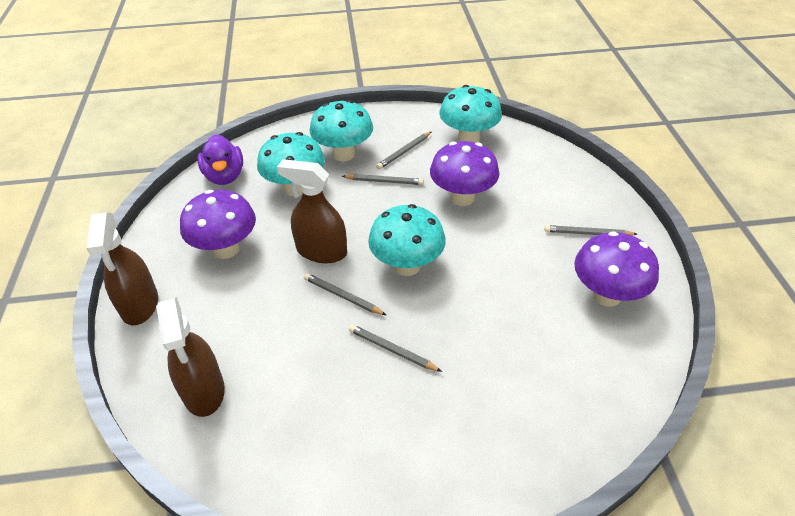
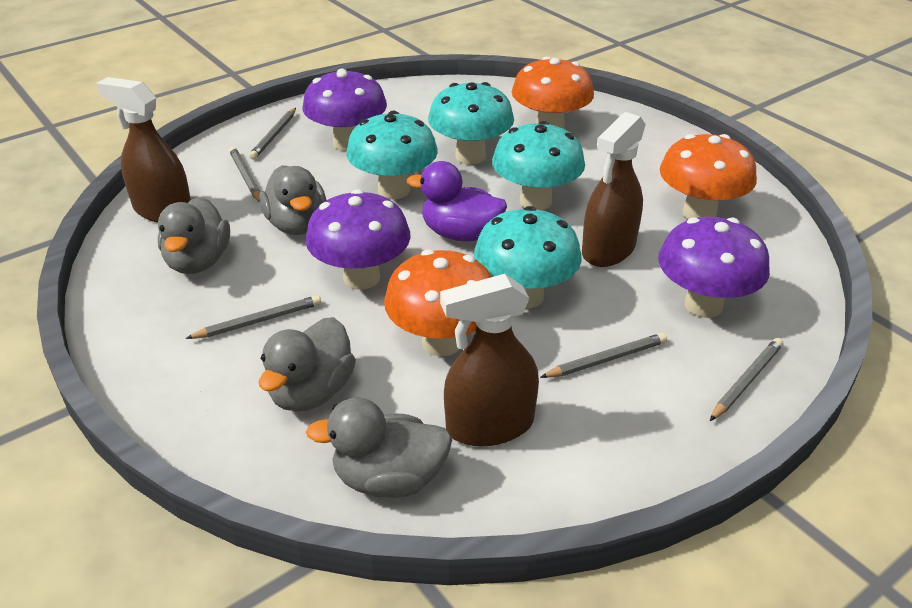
grey duck: 0 -> 4
orange mushroom: 0 -> 3

